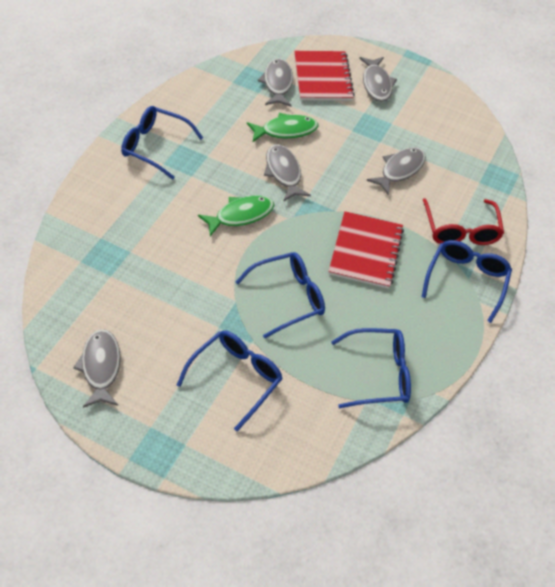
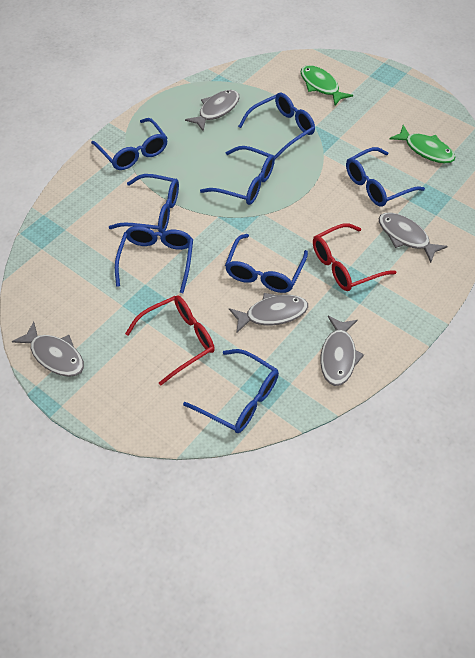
blue glasses: 5 -> 8
red glasses: 1 -> 2
red notebook: 2 -> 0

